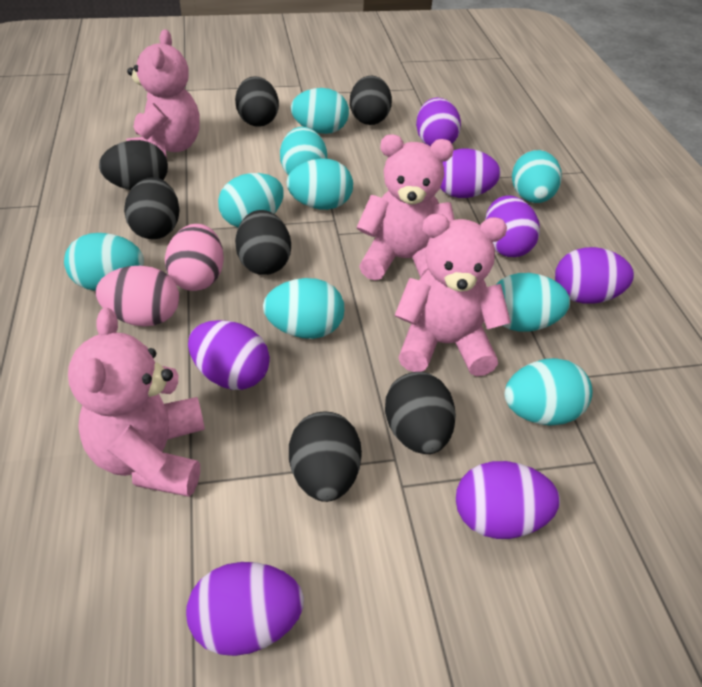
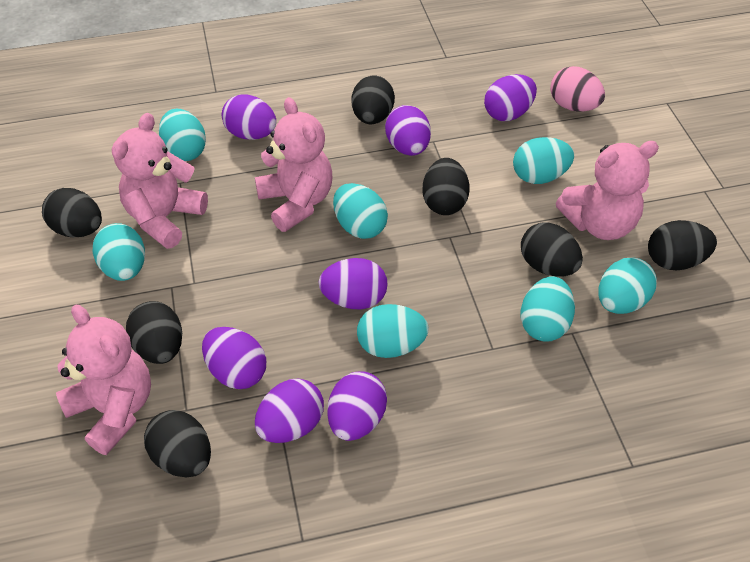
pink egg: 2 -> 1
turquoise egg: 9 -> 7

